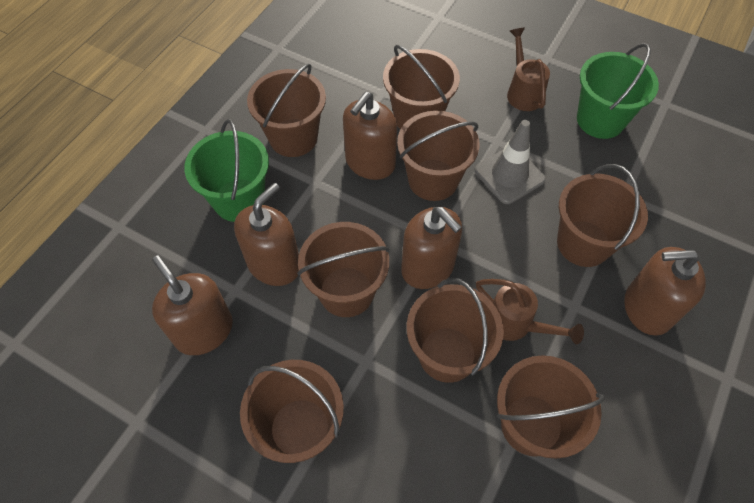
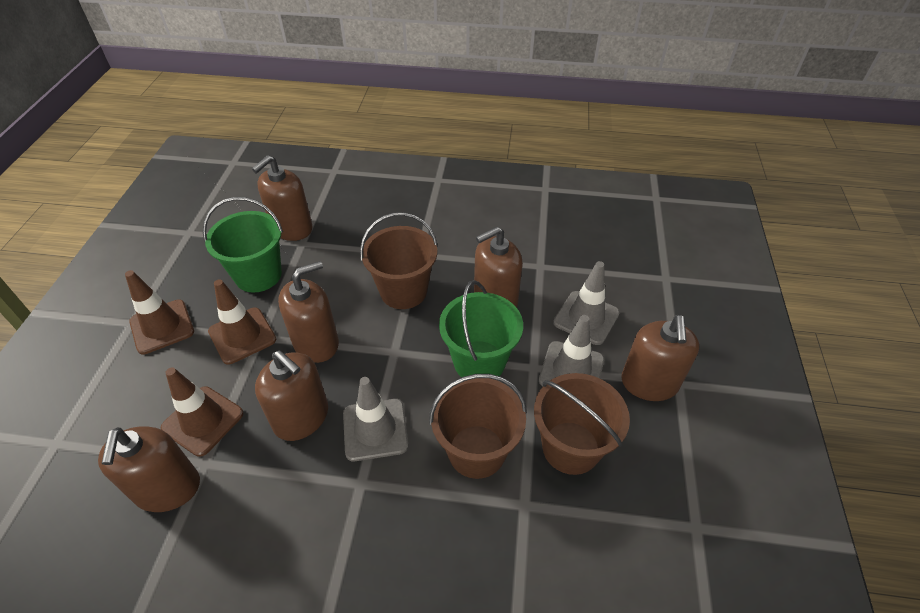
brown bucket: 8 -> 3
brown soap dispenser: 5 -> 6
brown traffic cone: 0 -> 3
brown watering can: 2 -> 0
grey traffic cone: 1 -> 3

